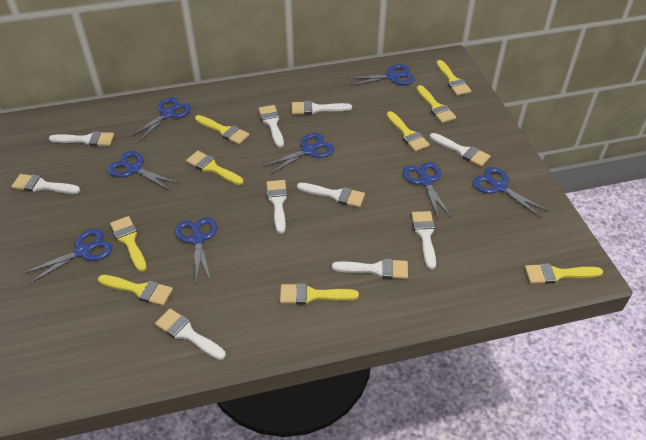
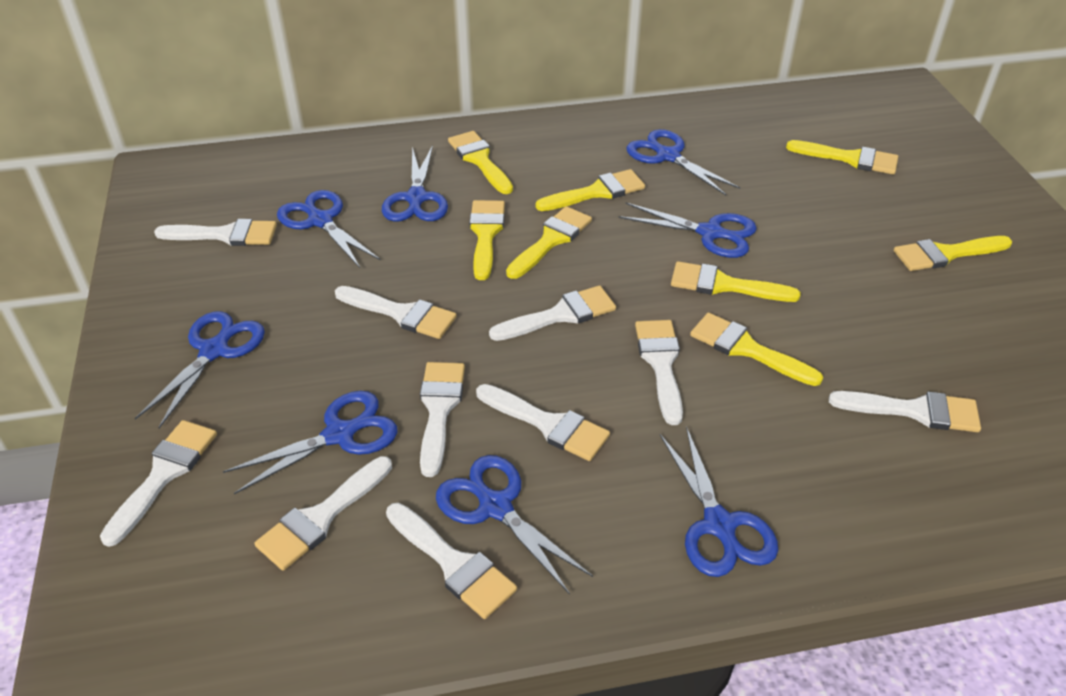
yellow brush: 9 -> 8

